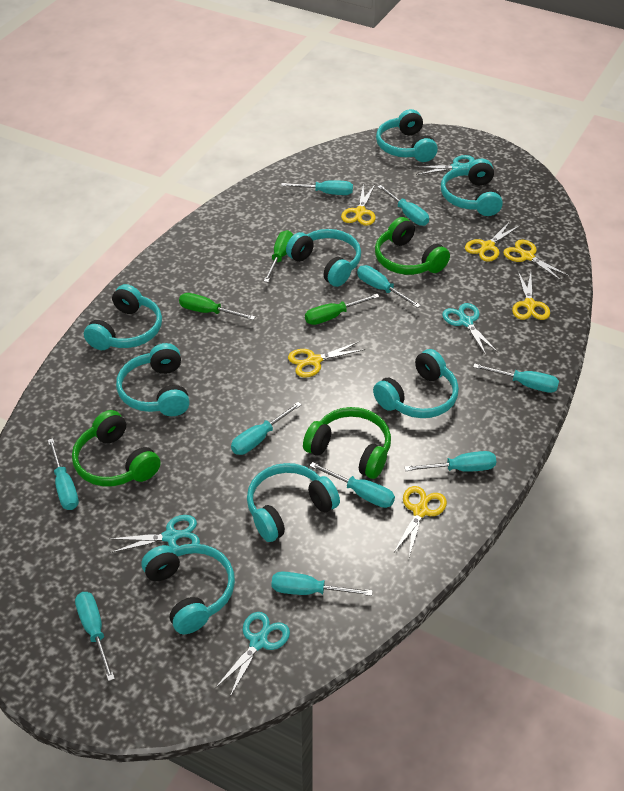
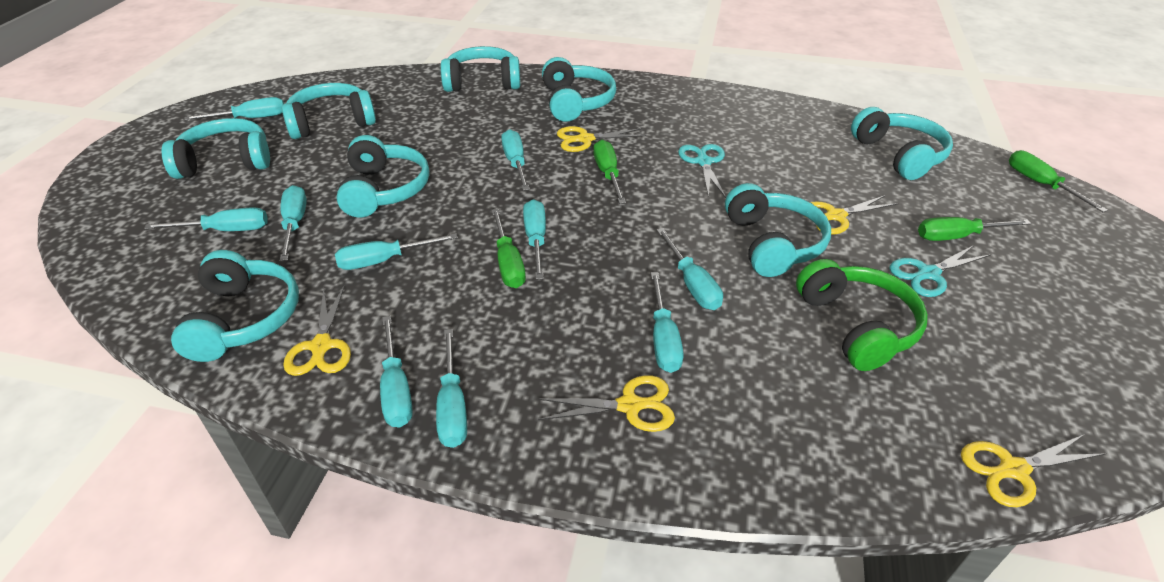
green headphones: 3 -> 1
green screwdriver: 3 -> 4
turquoise scissors: 4 -> 2
yellow scissors: 6 -> 5

